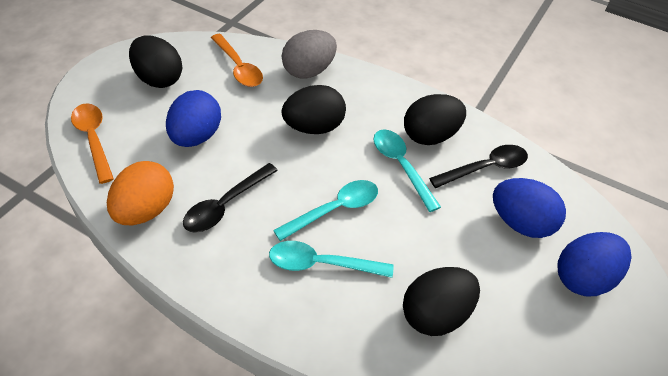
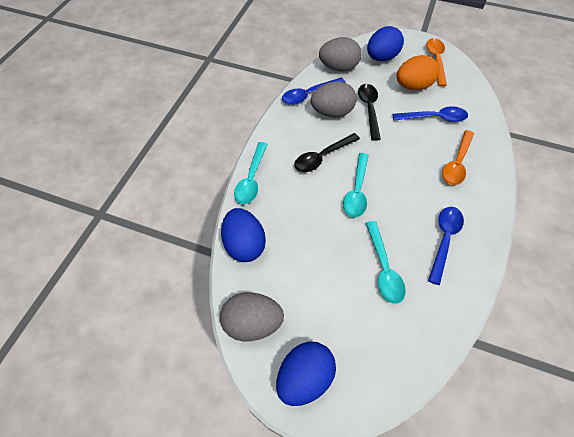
black egg: 4 -> 0
blue spoon: 0 -> 3
grey egg: 1 -> 3

